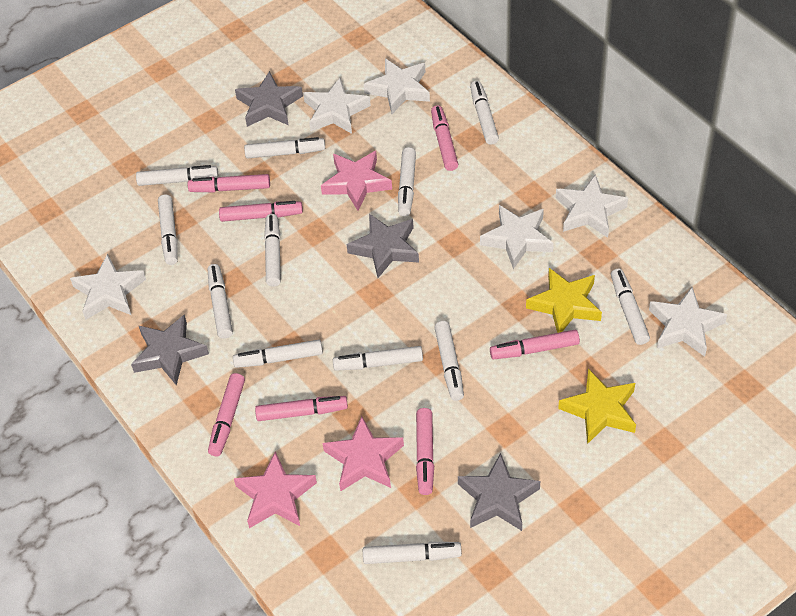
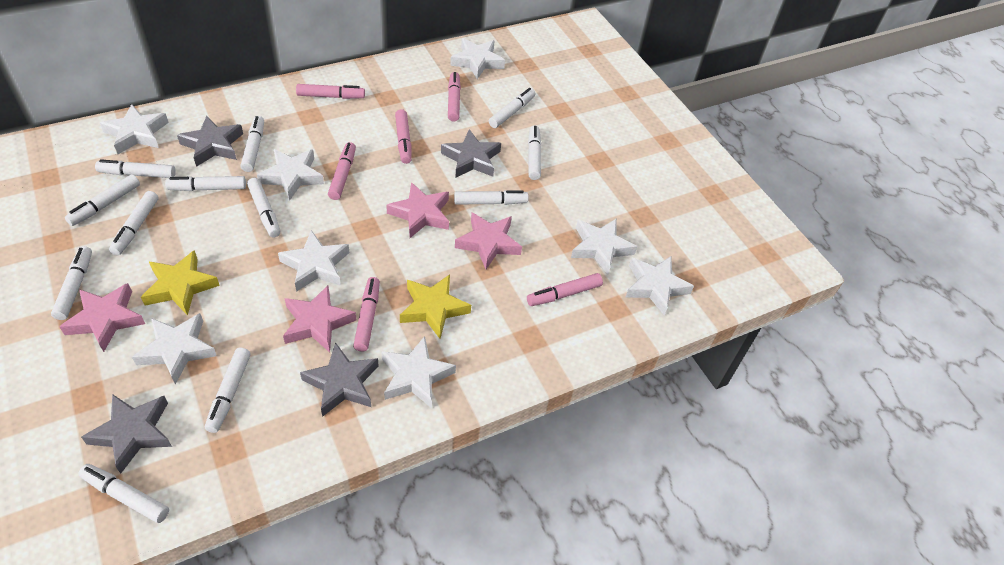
pink marker: 7 -> 6
pink star: 3 -> 4
white star: 6 -> 8

